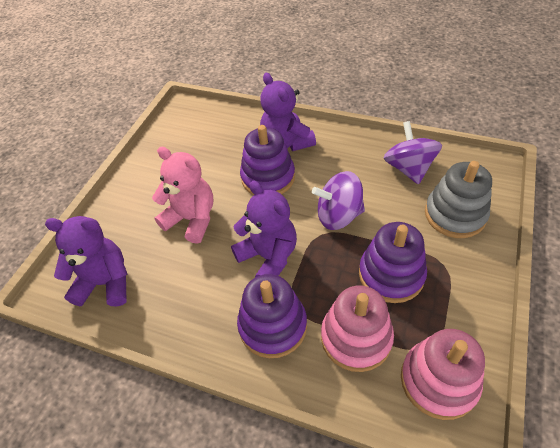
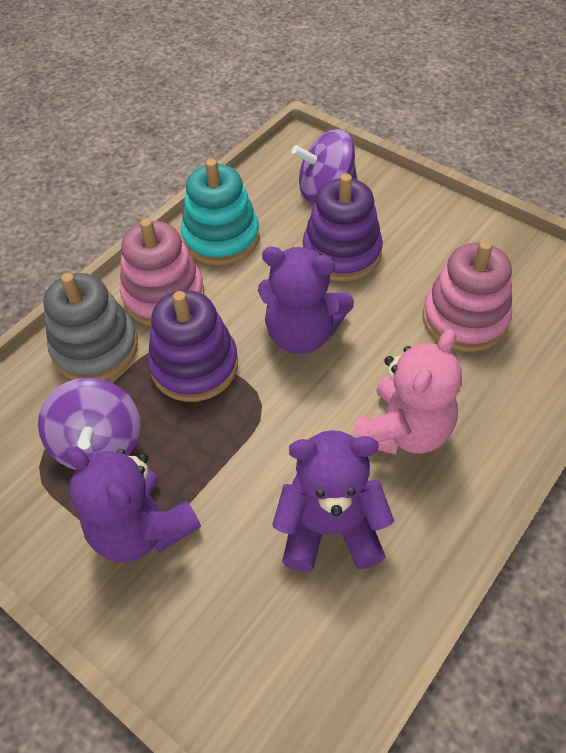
purple stacking toy: 3 -> 2
turquoise stacking toy: 0 -> 1

